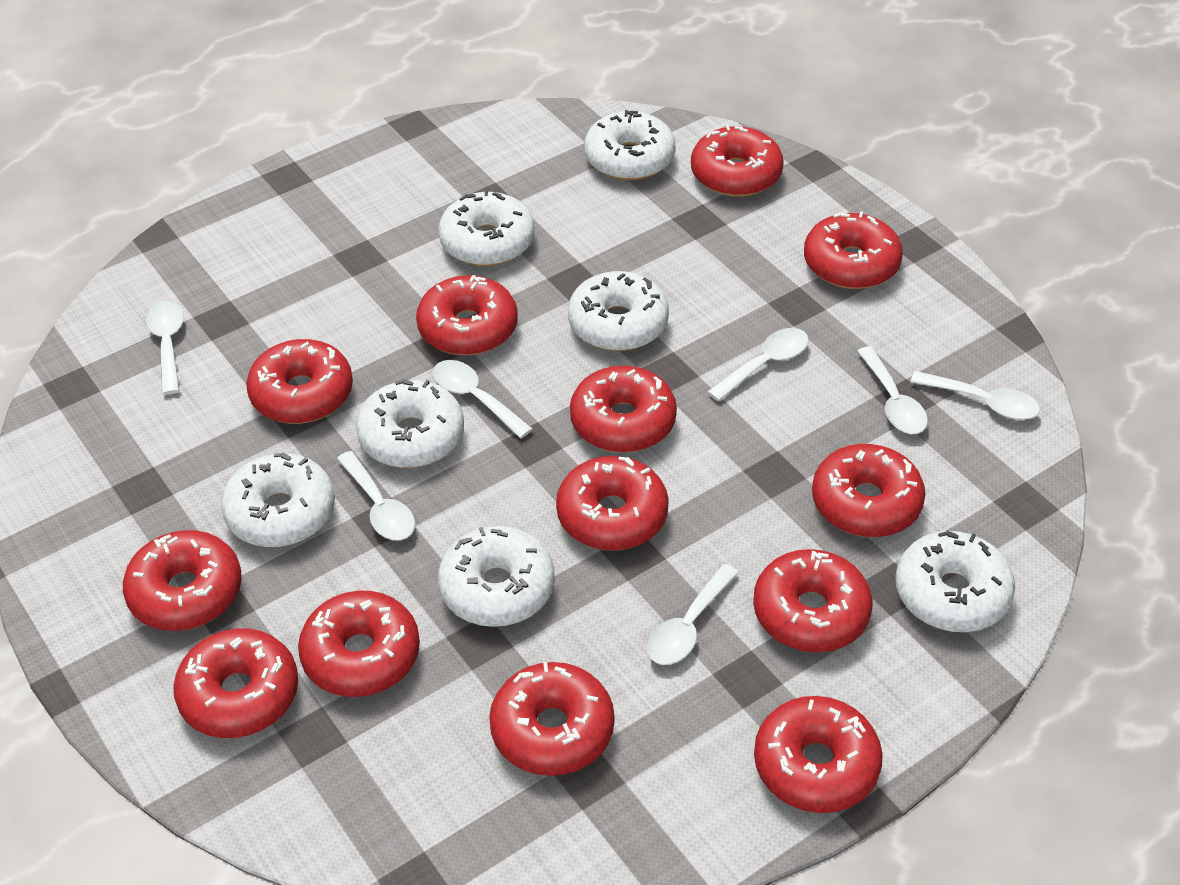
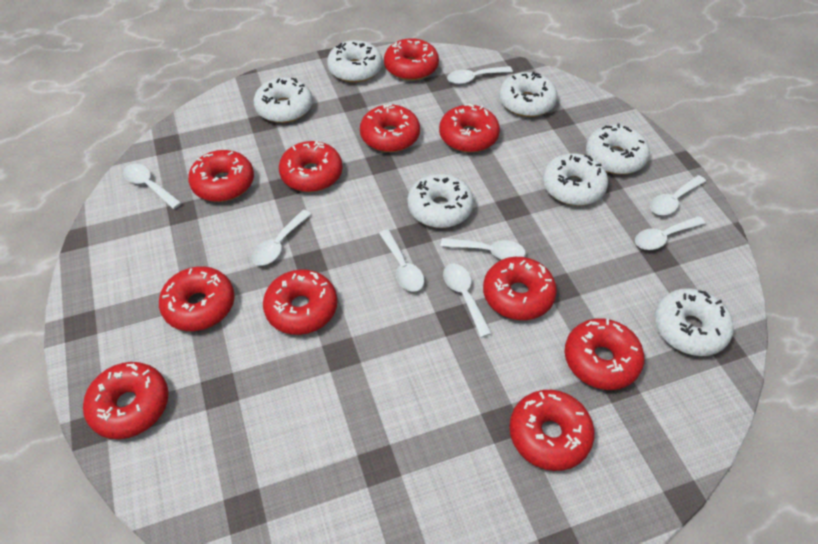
red donut: 13 -> 11
white spoon: 7 -> 8

